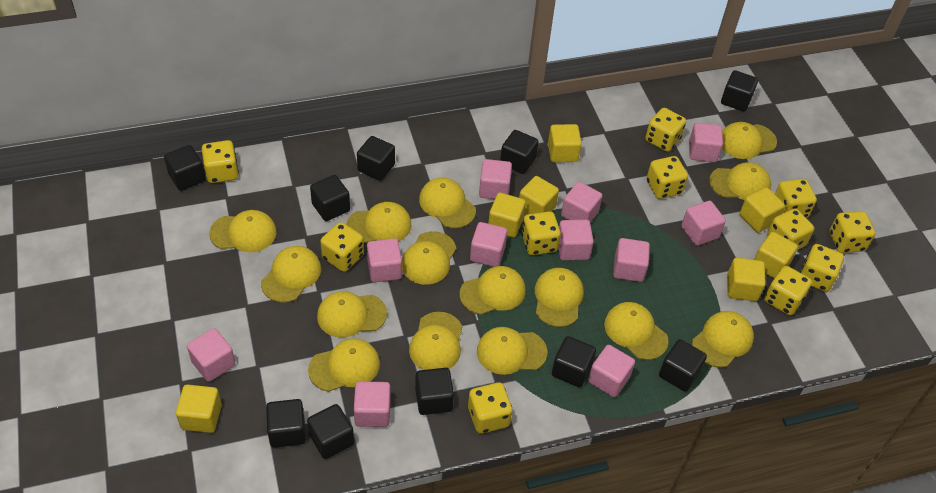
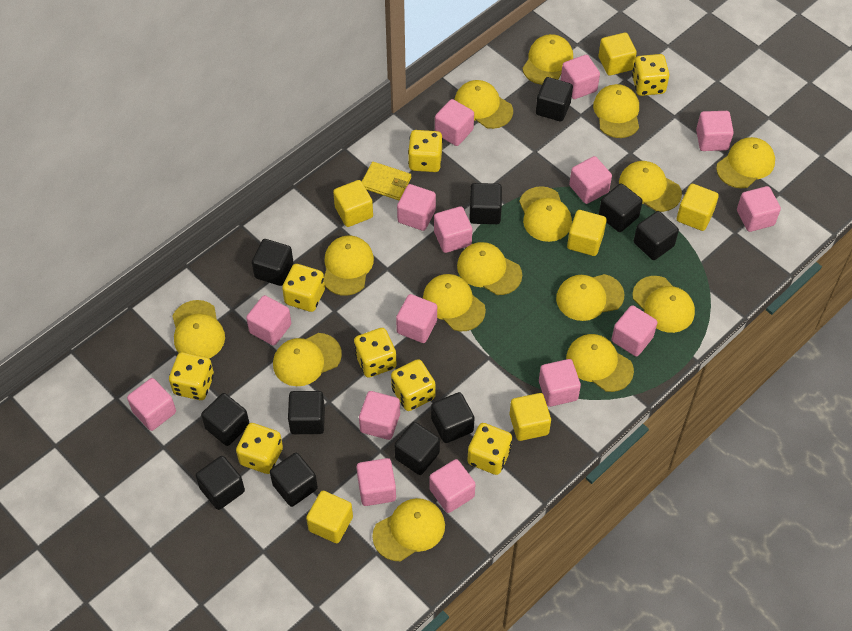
black cube: 10 -> 11
pink cube: 11 -> 15
yellow cube: 7 -> 6
yellow dice: 11 -> 8
yellow wallet: 0 -> 1

